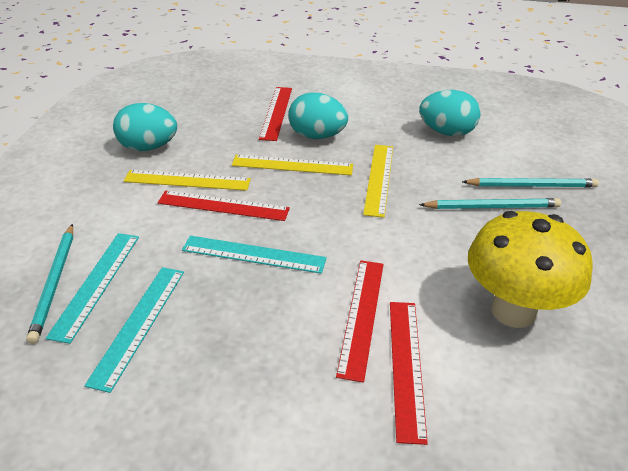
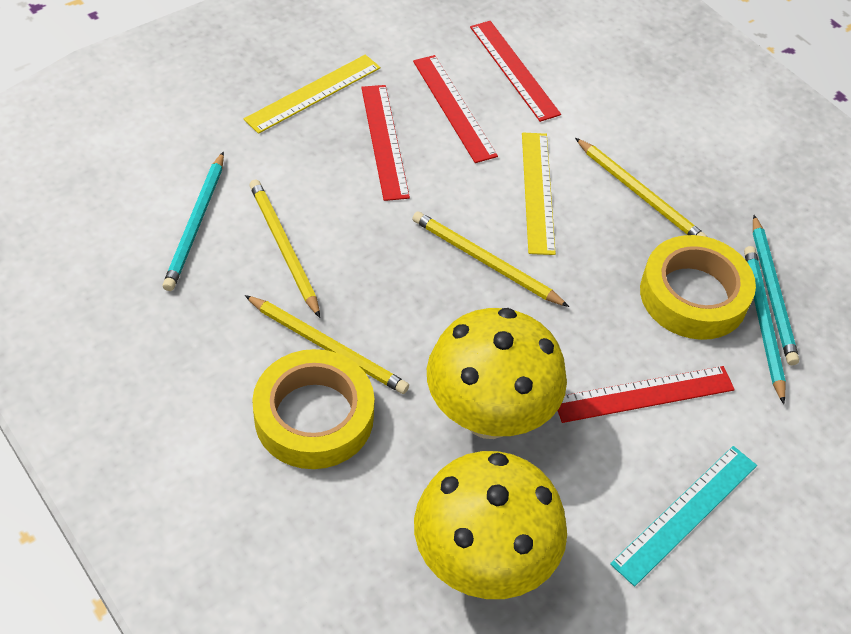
turquoise egg: 3 -> 0
turquoise ruler: 3 -> 1
yellow mushroom: 1 -> 2
yellow pencil: 0 -> 4
yellow ruler: 3 -> 2
yellow tape: 0 -> 2

